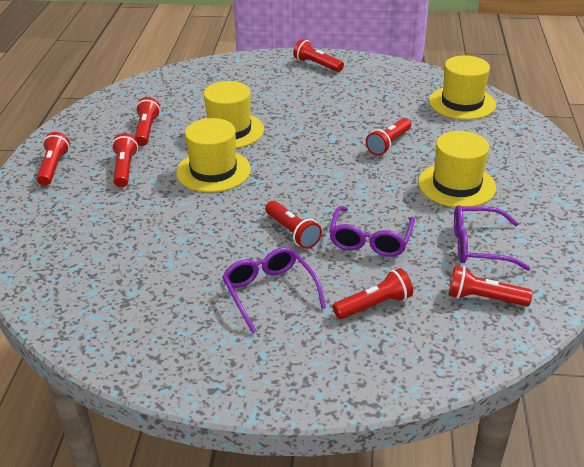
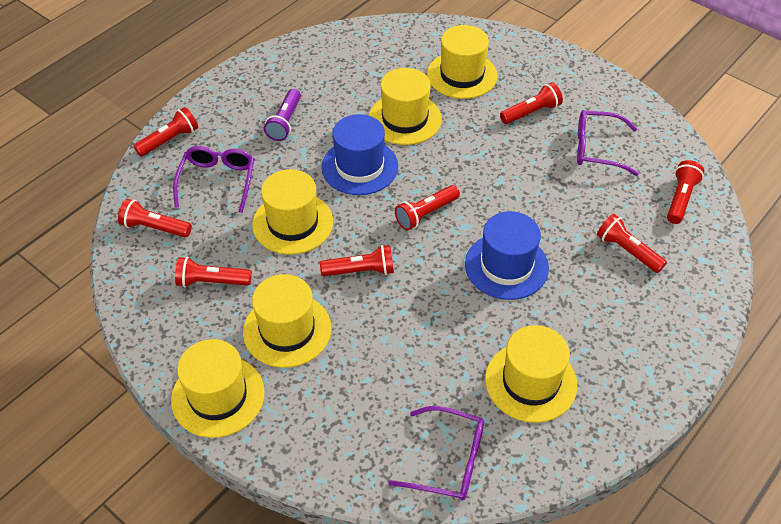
blue hat: 0 -> 2
purple flashlight: 0 -> 1
yellow hat: 4 -> 6

